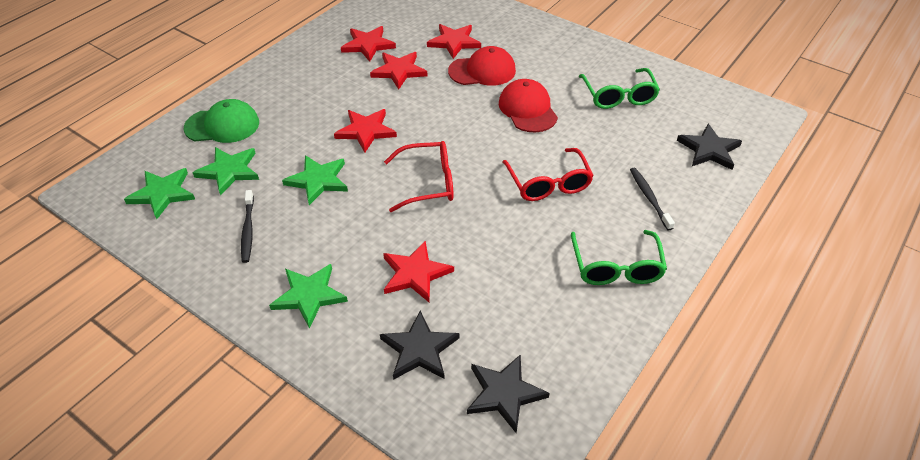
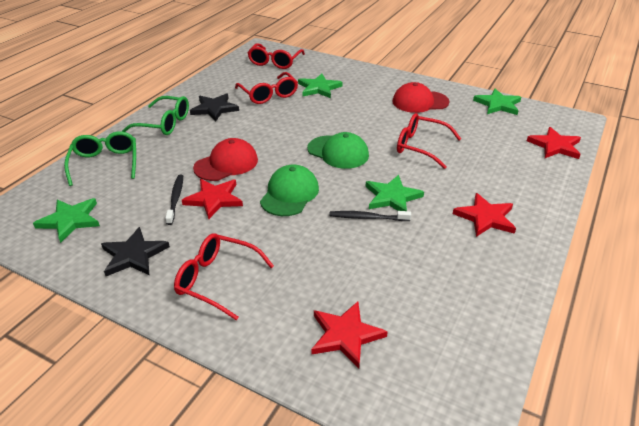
black star: 3 -> 2
green cap: 1 -> 2
red glasses: 2 -> 4
red star: 5 -> 4

